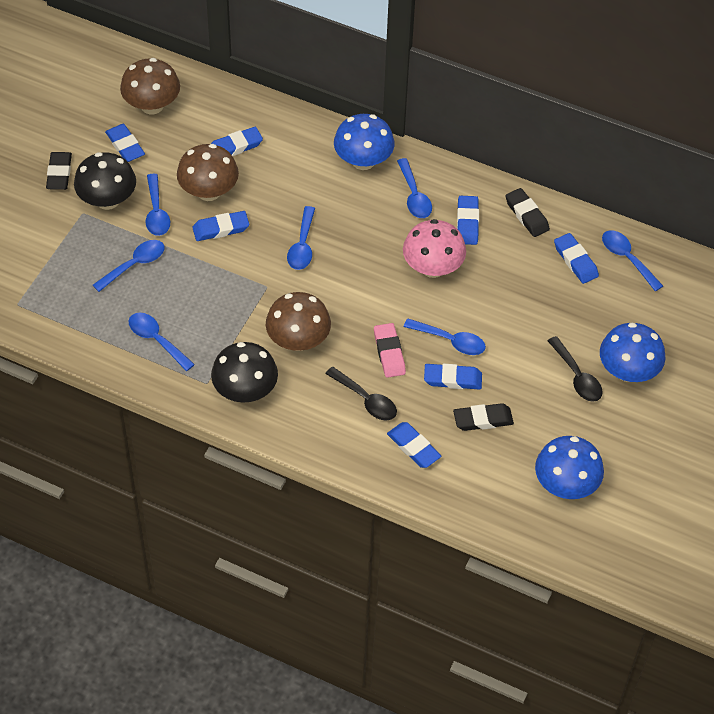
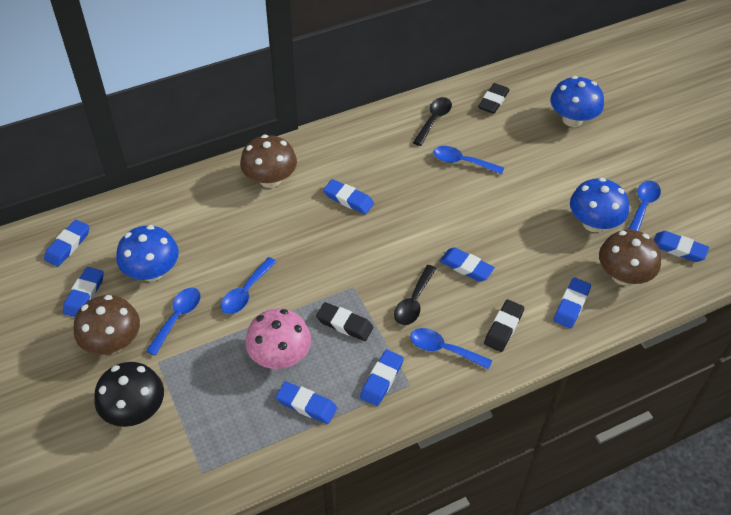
black mushroom: 2 -> 1
blue eraser: 7 -> 8
blue spoon: 7 -> 5
pink eraser: 1 -> 0

